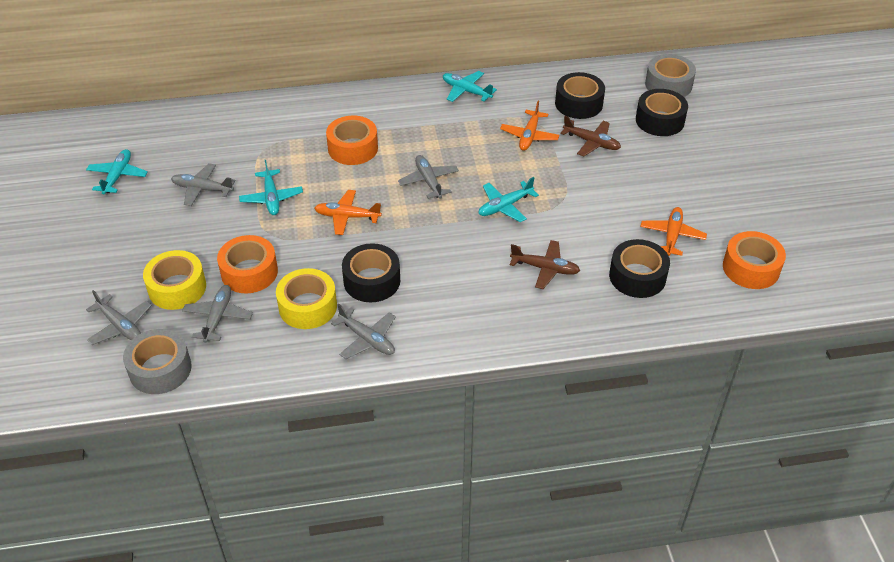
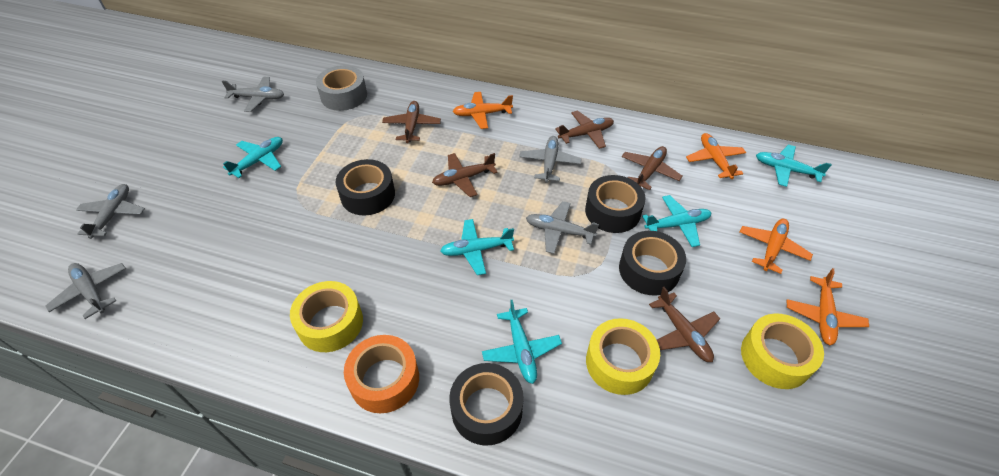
brown plane: 2 -> 5
grey tape: 2 -> 1
orange plane: 3 -> 4
orange tape: 3 -> 1
turquoise plane: 4 -> 5
yellow tape: 2 -> 3

